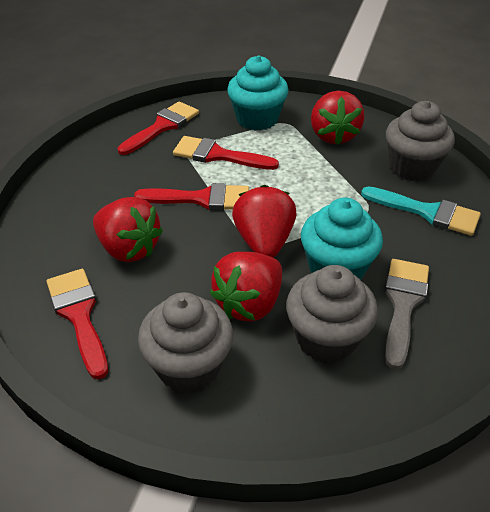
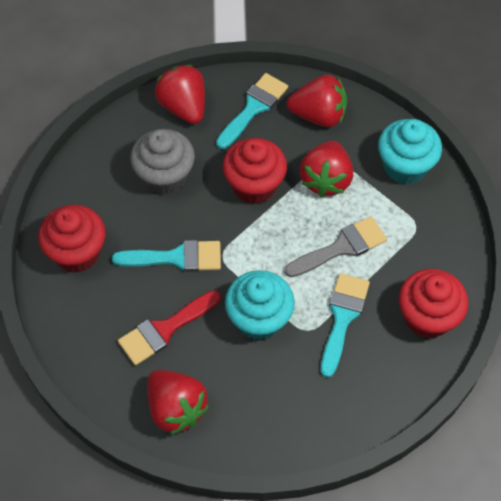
grey cupcake: 3 -> 1
red brush: 4 -> 1
red cupcake: 0 -> 3
turquoise brush: 1 -> 3

